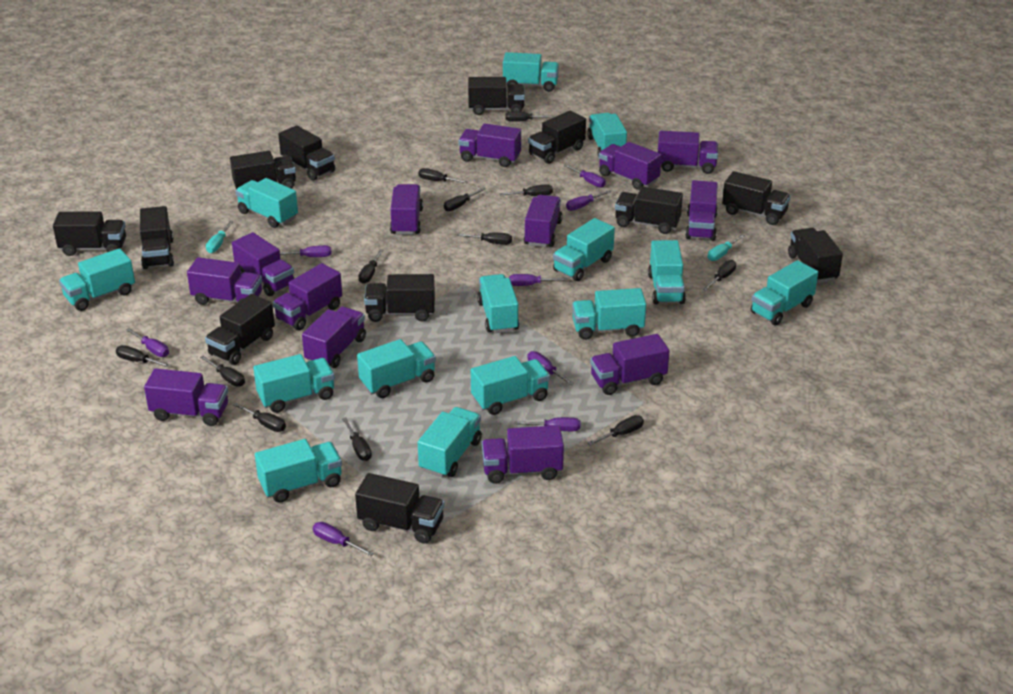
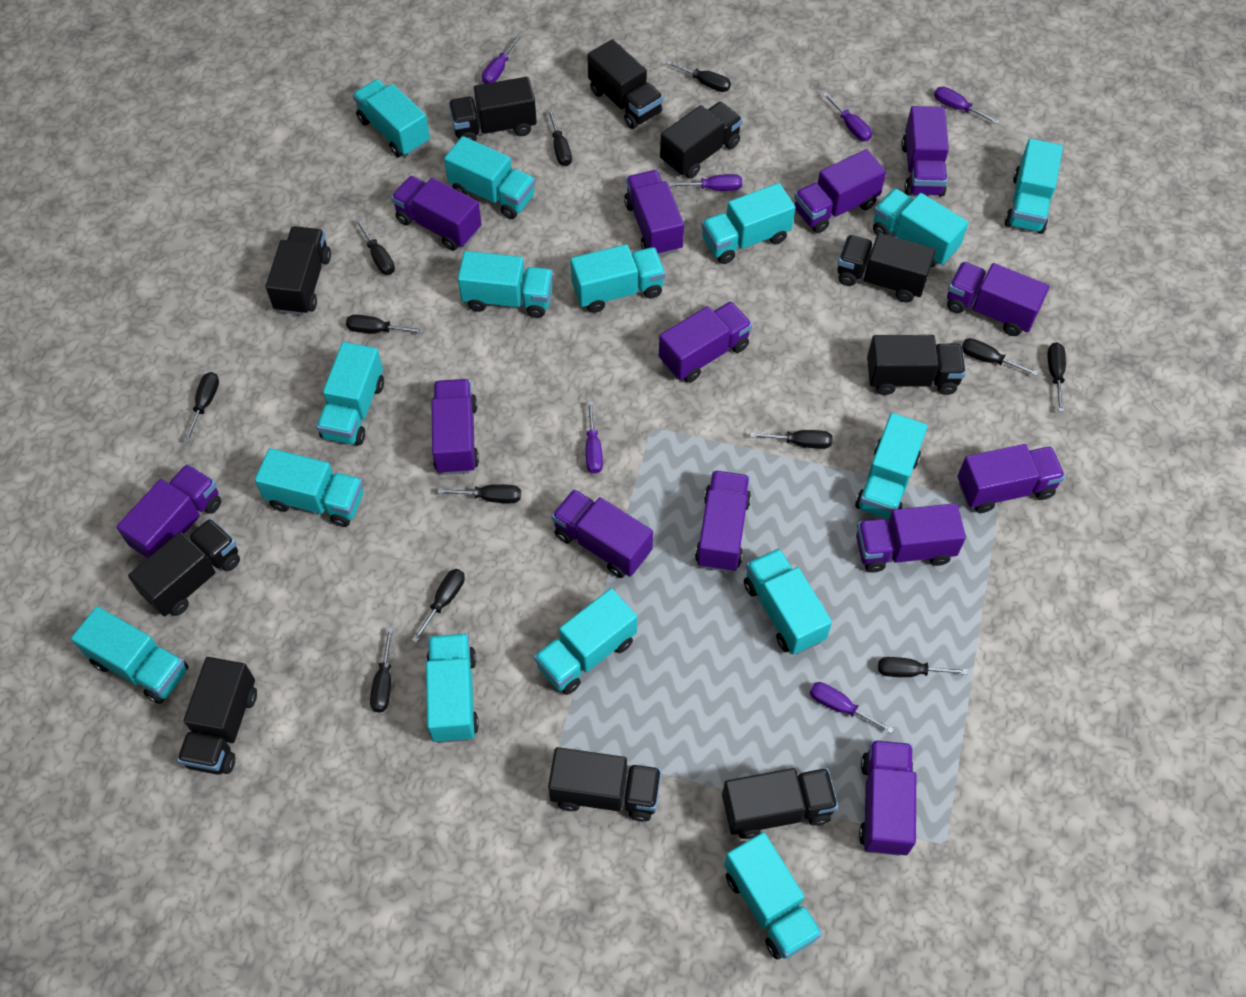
black truck: 12 -> 10
purple screwdriver: 8 -> 6
turquoise screwdriver: 2 -> 0
turquoise truck: 14 -> 15

